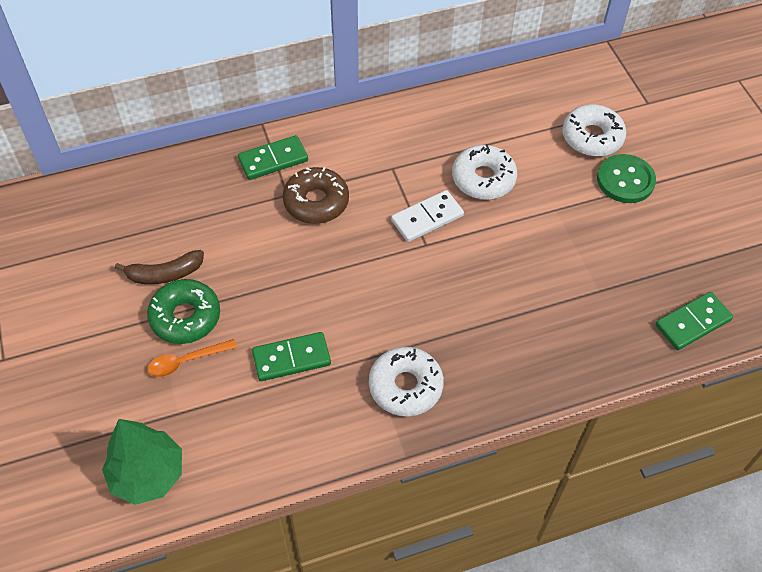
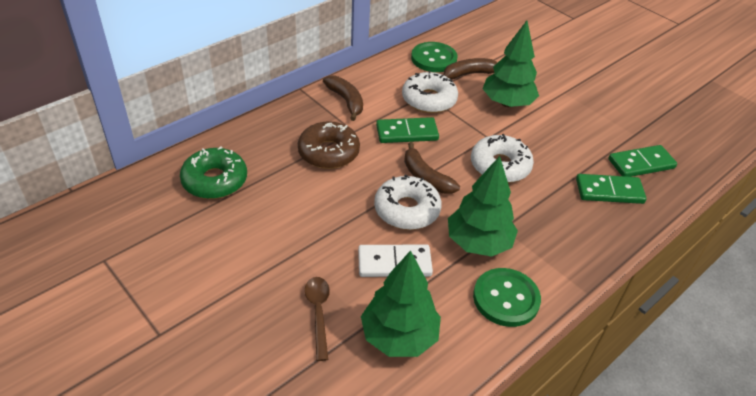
brown banana: 1 -> 3
brown spoon: 0 -> 1
green button: 1 -> 2
green tree: 1 -> 3
orange spoon: 1 -> 0

